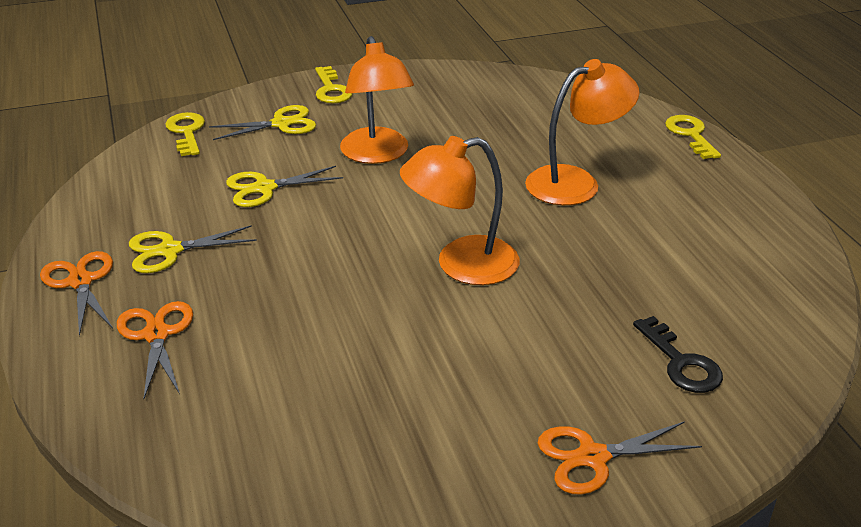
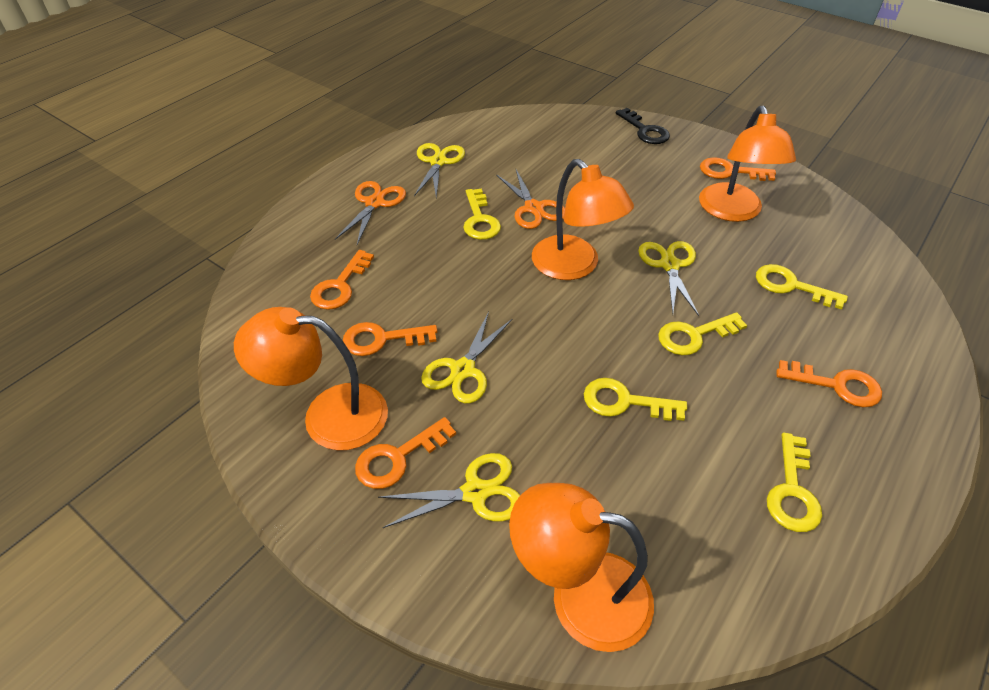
orange key: 0 -> 5
orange lamp: 3 -> 4
orange scissors: 3 -> 2
yellow key: 3 -> 5
yellow scissors: 3 -> 4

